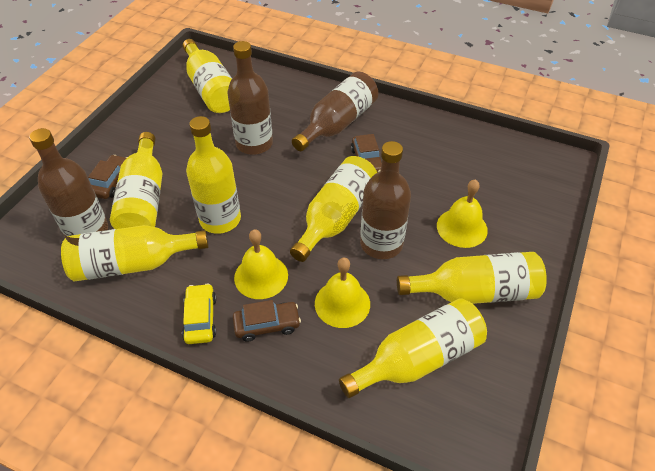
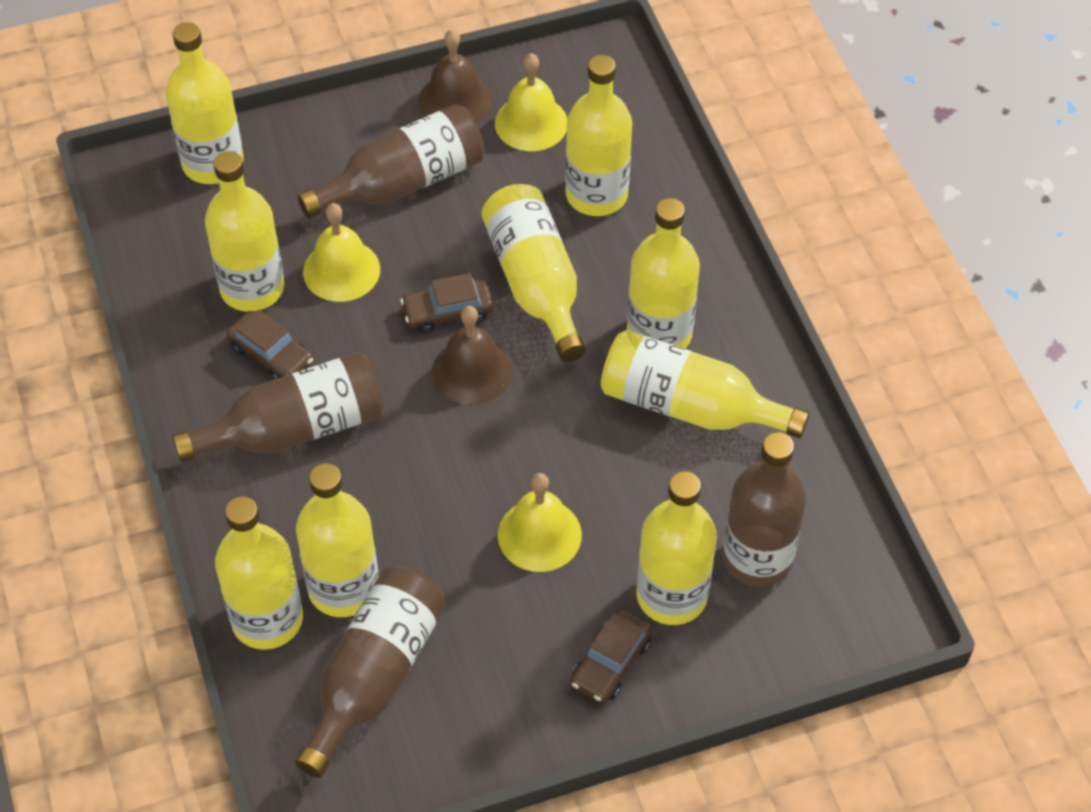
brown bell: 0 -> 2
yellow bottle: 7 -> 9
yellow car: 1 -> 0

